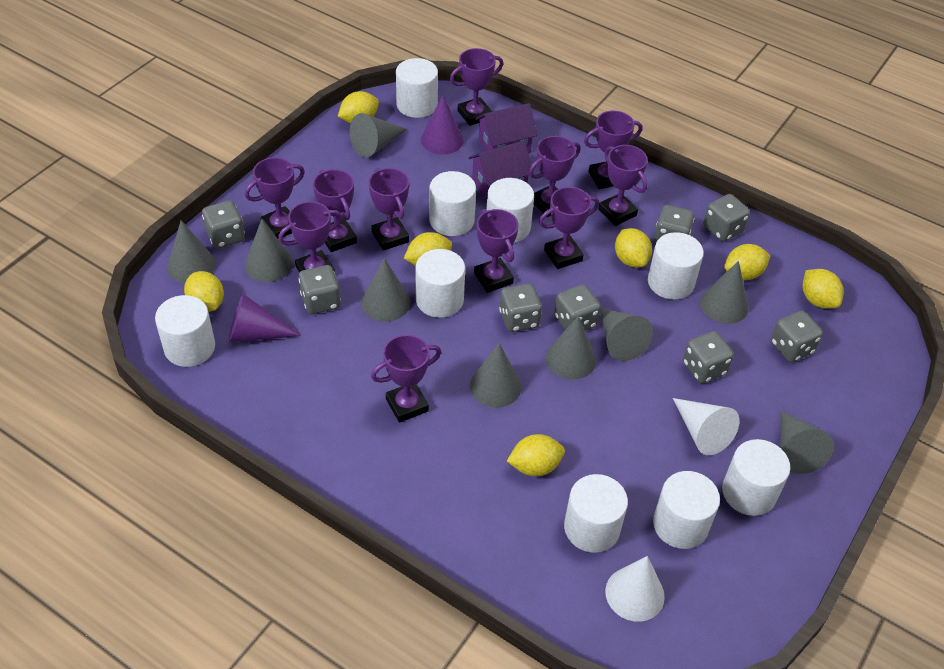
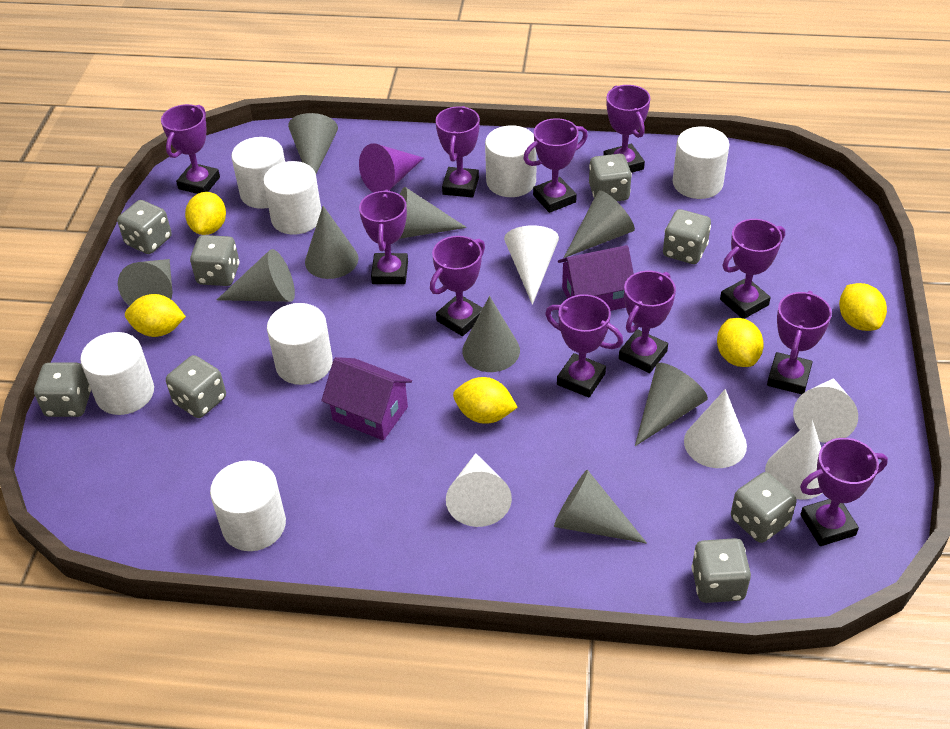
purple cone: 2 -> 1
white cone: 2 -> 5
white cylinder: 9 -> 7
yellow lemon: 7 -> 5

